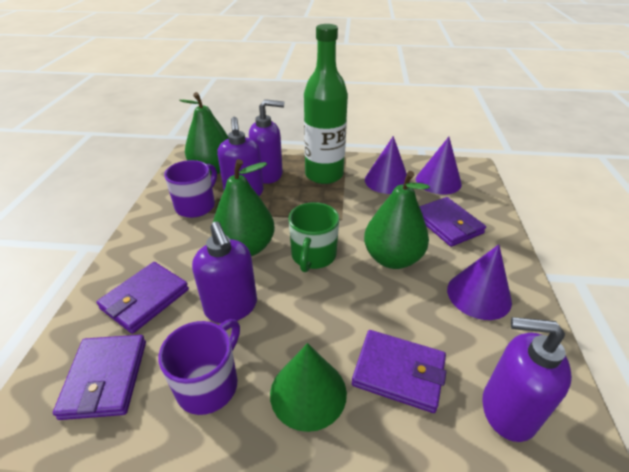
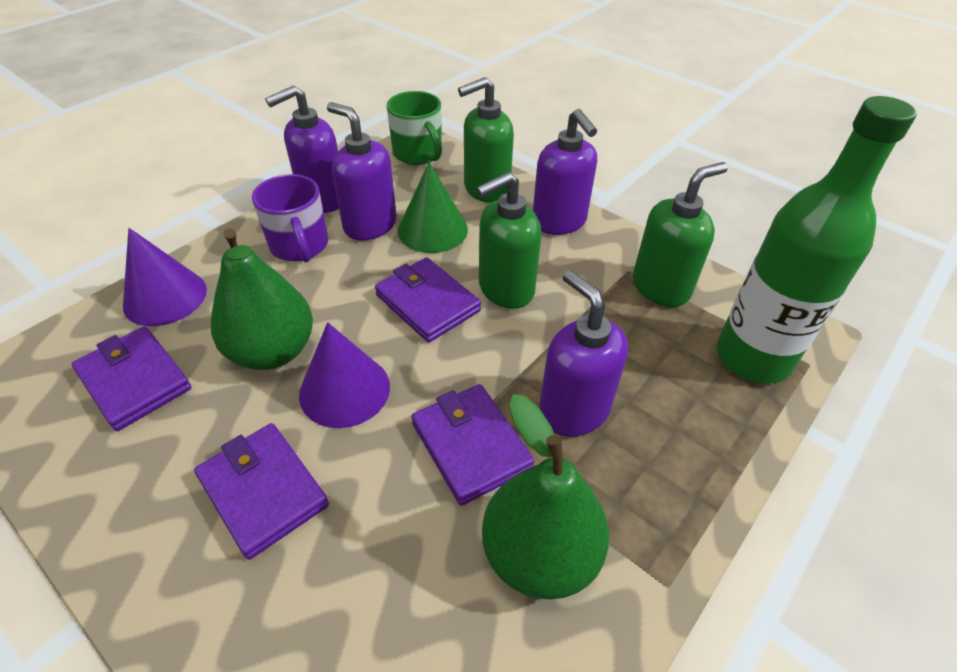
green pear: 3 -> 2
green soap dispenser: 0 -> 3
purple cone: 3 -> 2
purple mug: 2 -> 1

